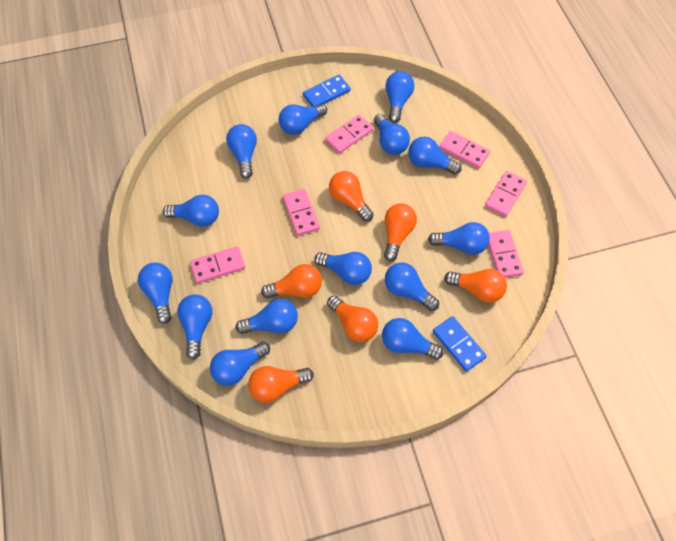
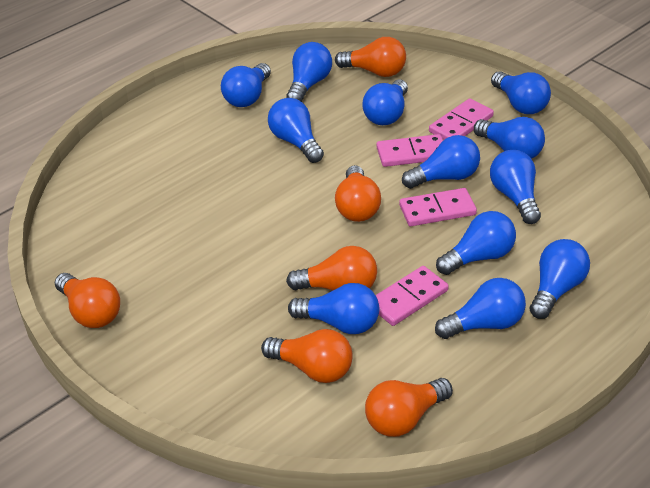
blue domino: 2 -> 0
blue light bulb: 14 -> 12
pink domino: 6 -> 4

